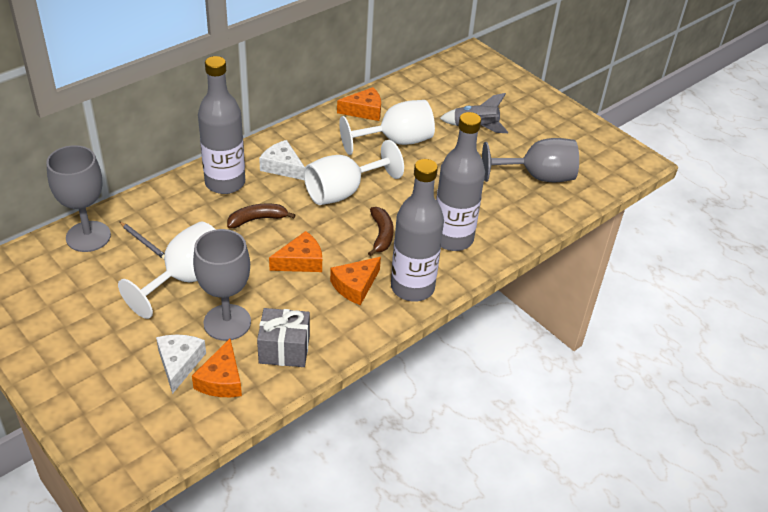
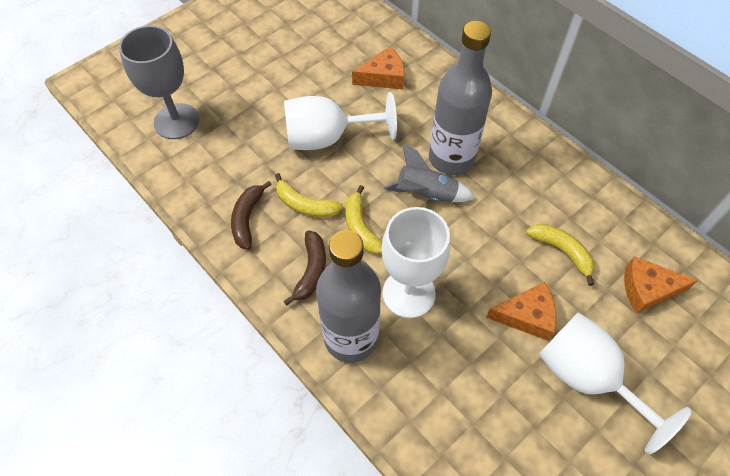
grey bottle: 3 -> 2
grey gift: 1 -> 0
grey goblet: 3 -> 1
grey pencil: 1 -> 0
orange cheese: 4 -> 3
white cheese: 2 -> 0
yellow banana: 0 -> 3

